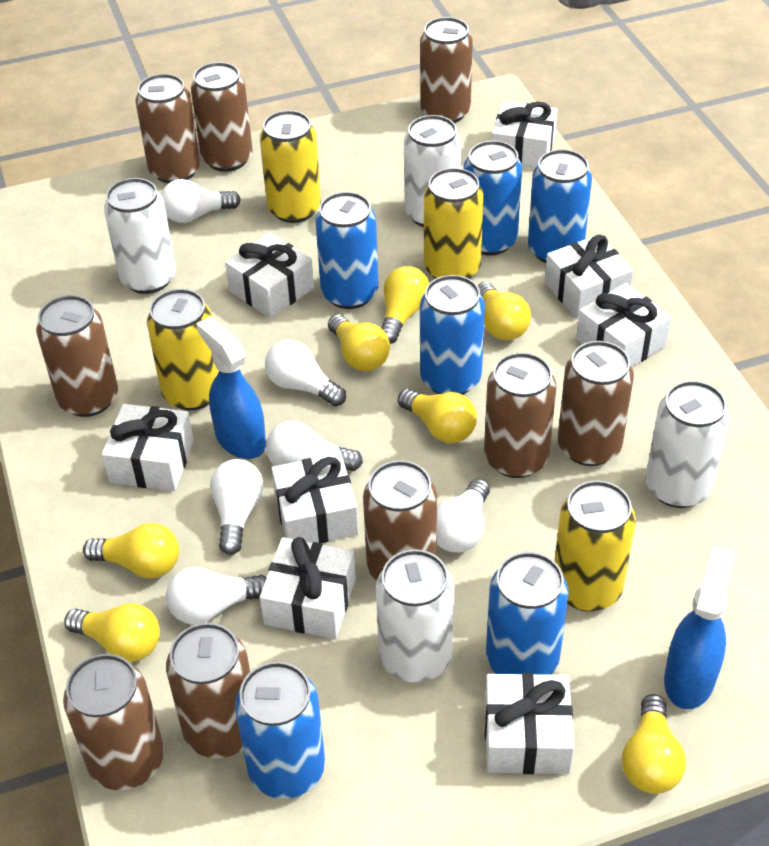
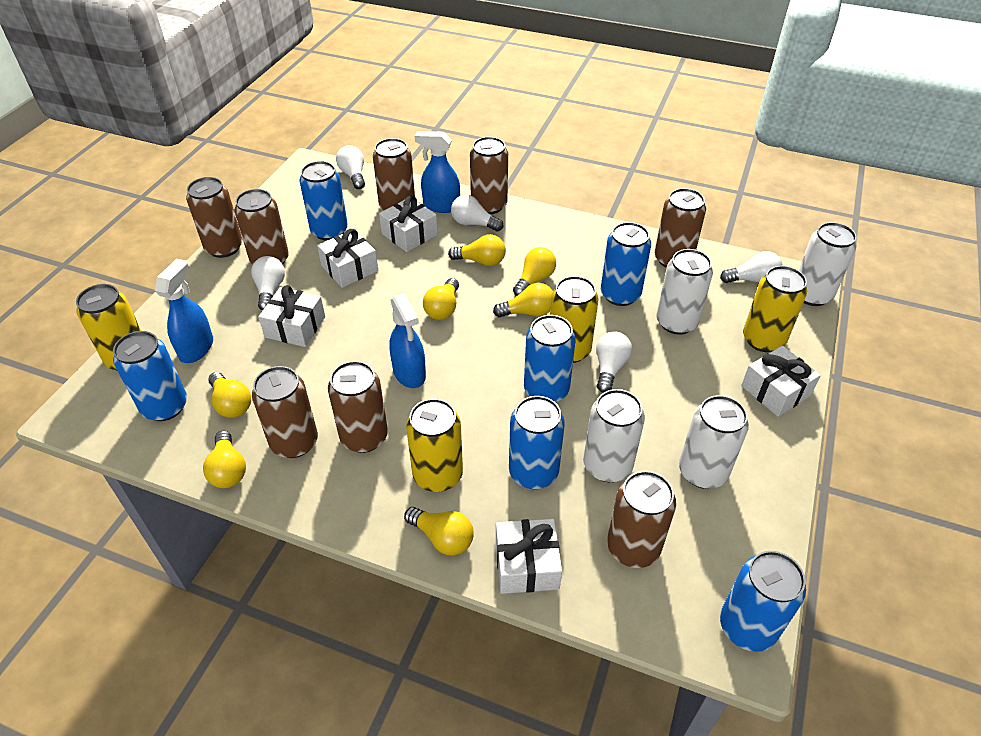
blue spray bottle: 2 -> 3
brown can: 9 -> 8
white gift: 8 -> 5
white light bulb: 6 -> 5

